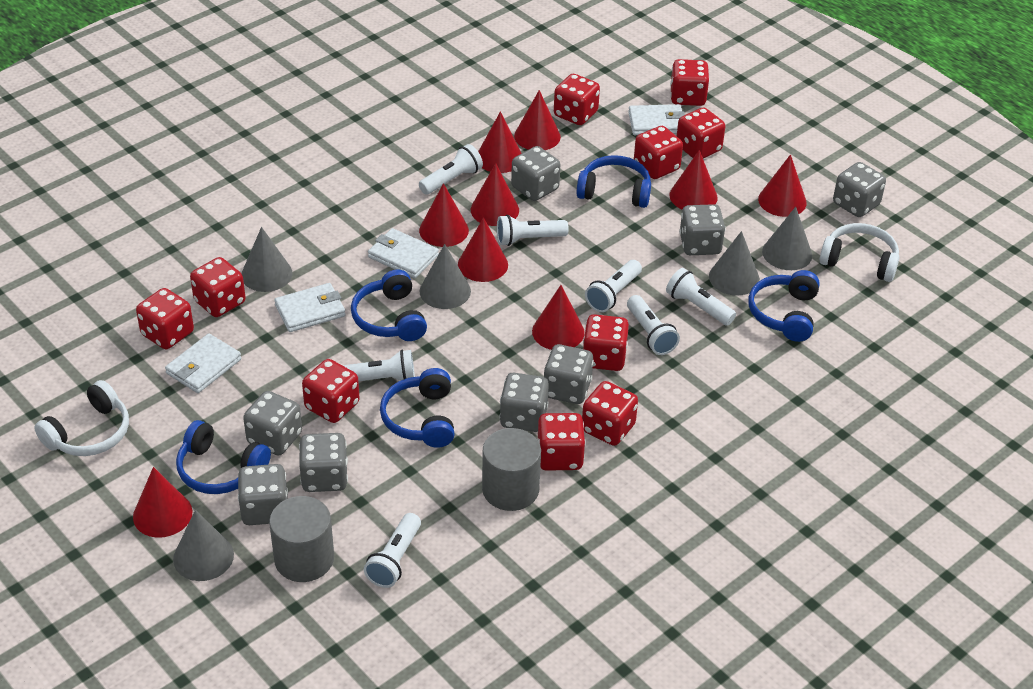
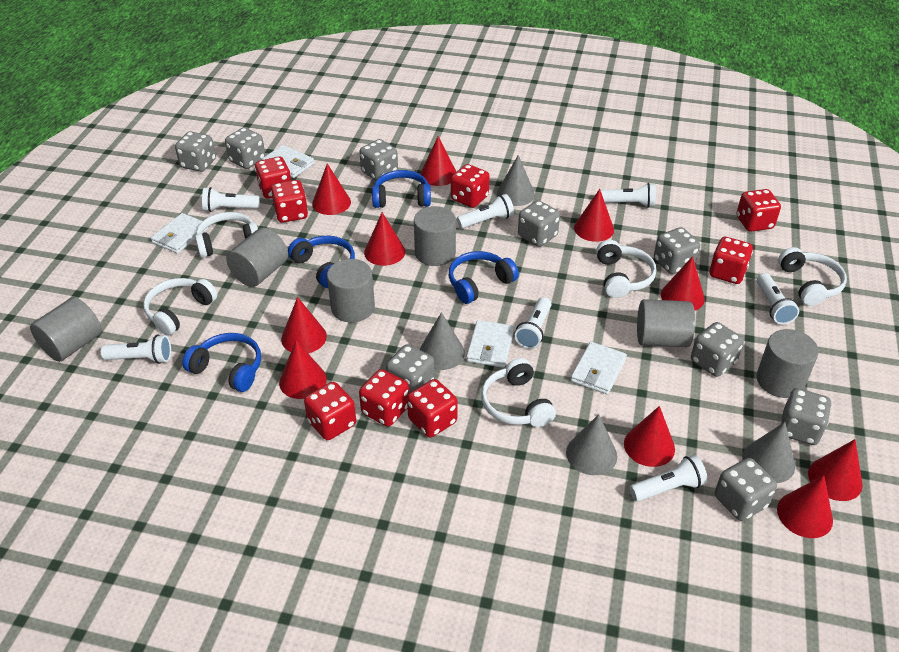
blue headphones: 5 -> 4
grey cone: 5 -> 4
grey cylinder: 2 -> 6
grey dice: 8 -> 9
red cone: 9 -> 10
red dice: 10 -> 8
white headphones: 2 -> 5

